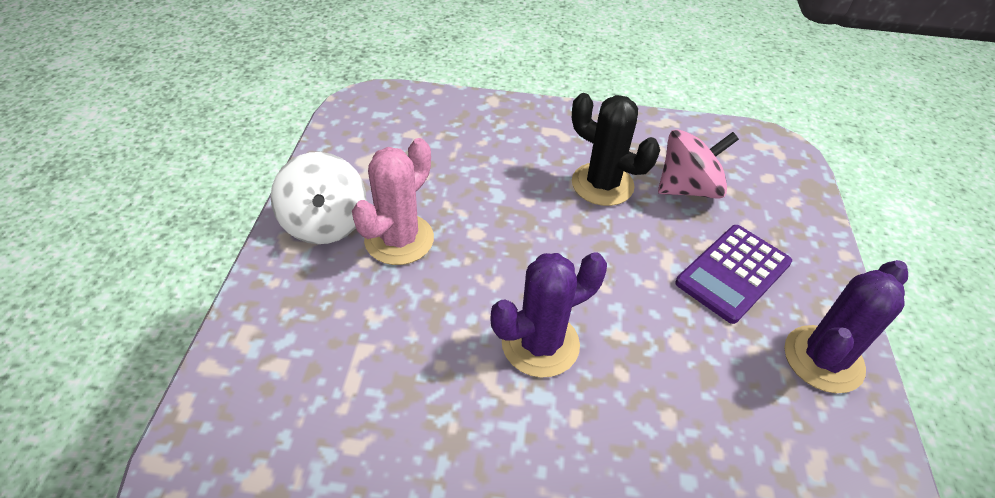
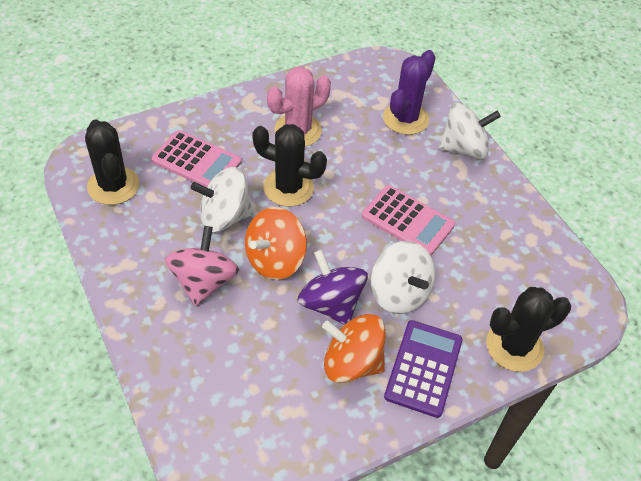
black cactus: 1 -> 3
orange spinning top: 0 -> 2
pink calculator: 0 -> 2
purple cactus: 2 -> 1
purple spinning top: 0 -> 1
white spinning top: 1 -> 3

